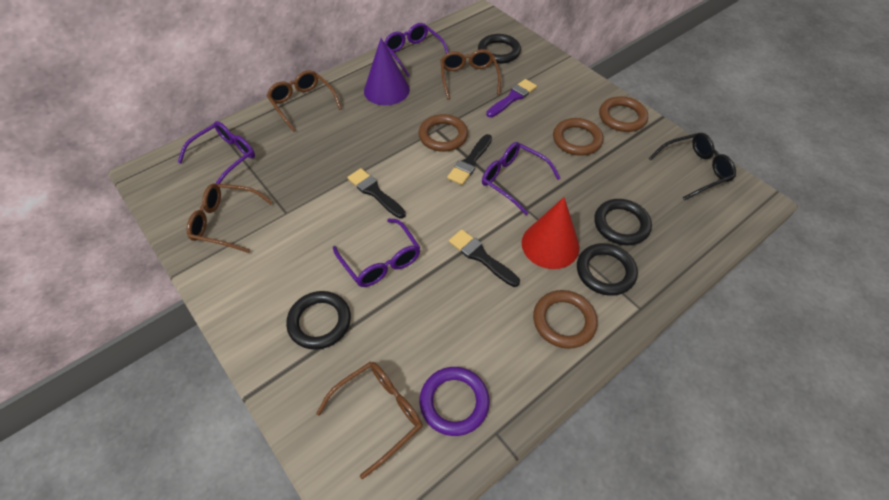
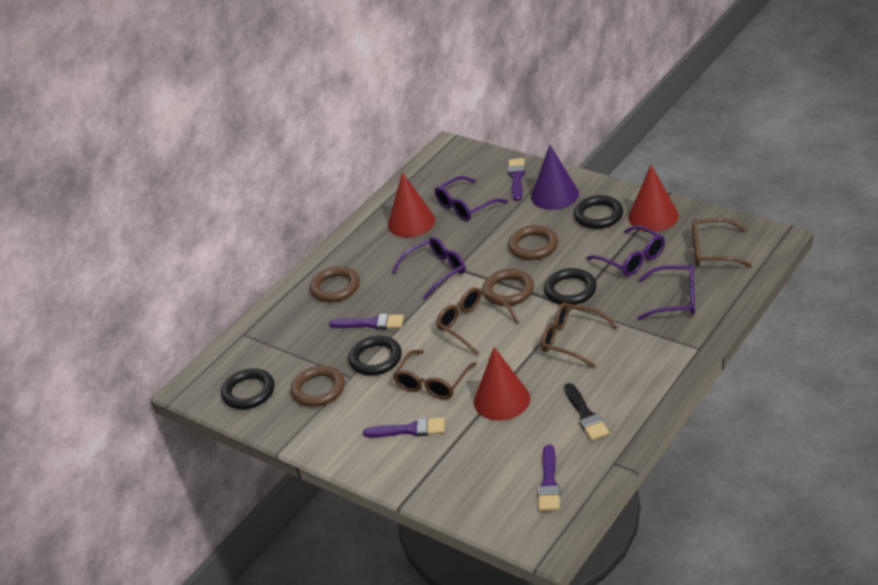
black brush: 3 -> 1
black glasses: 1 -> 0
purple brush: 1 -> 4
purple ring: 1 -> 0
red cone: 1 -> 3

